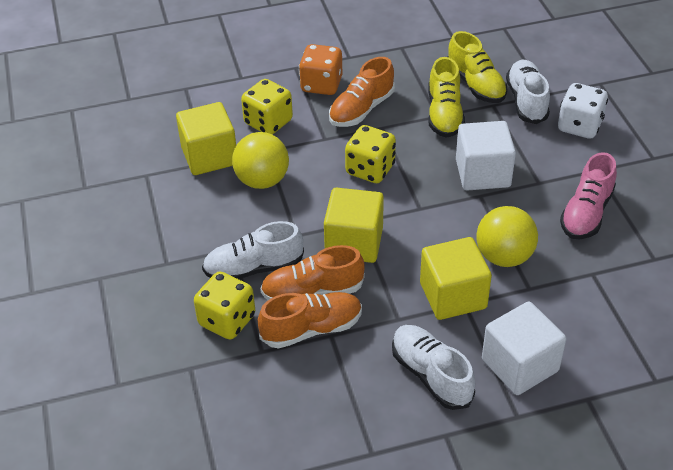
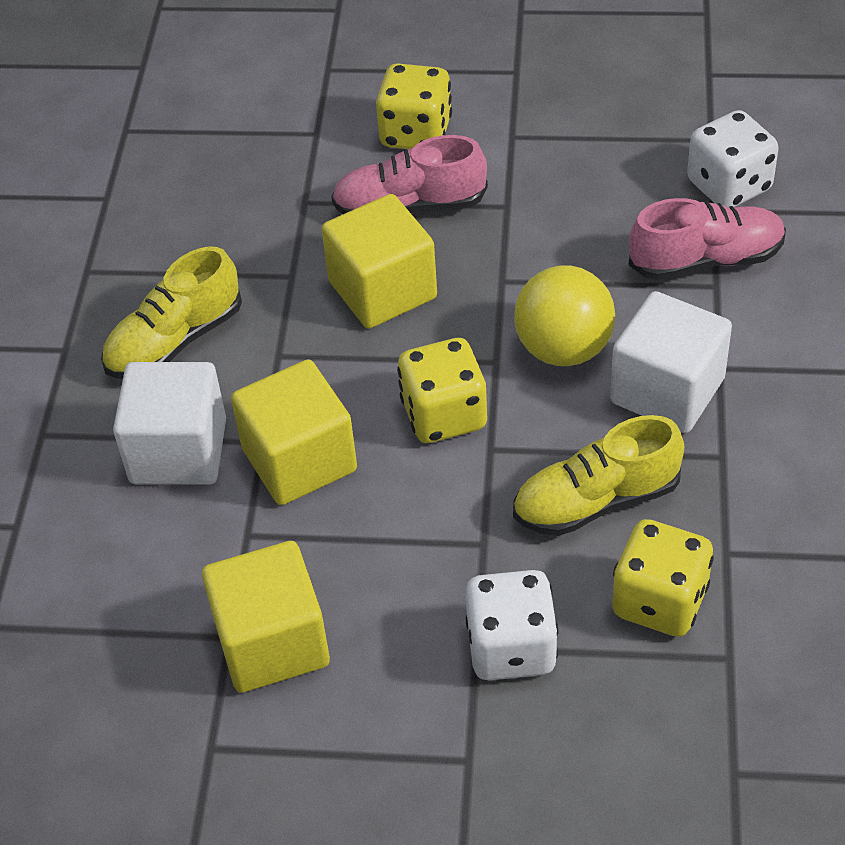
orange dice: 1 -> 0
orange shoe: 3 -> 0
pink shoe: 1 -> 2
white dice: 1 -> 2
white shoe: 3 -> 0
yellow ball: 2 -> 1

